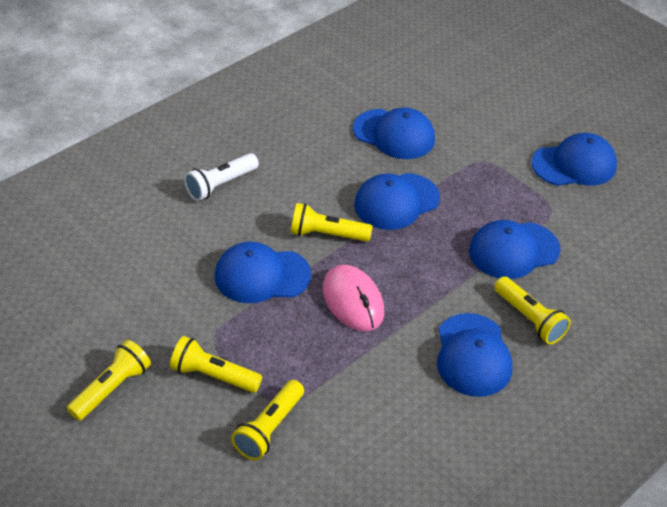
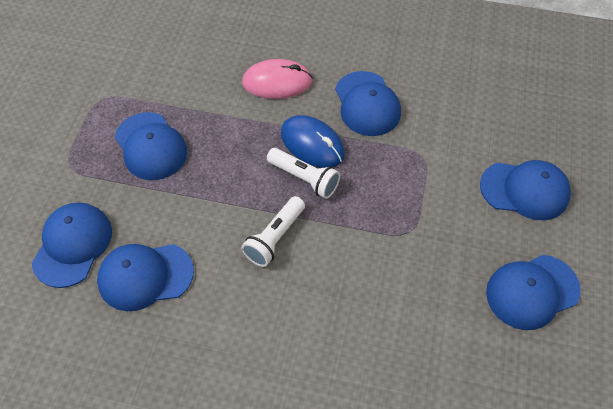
blue mouse: 0 -> 1
white flashlight: 1 -> 2
yellow flashlight: 5 -> 0

